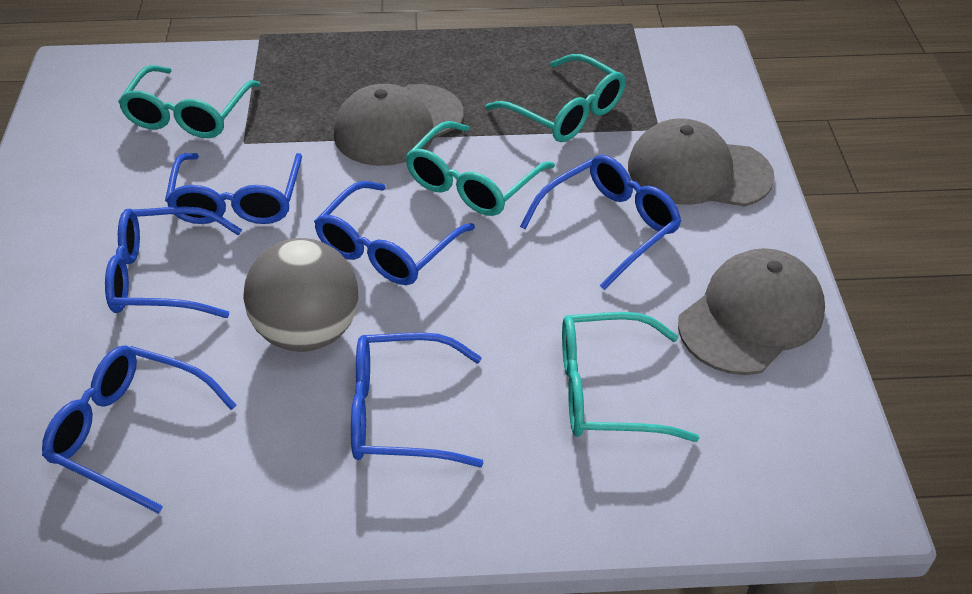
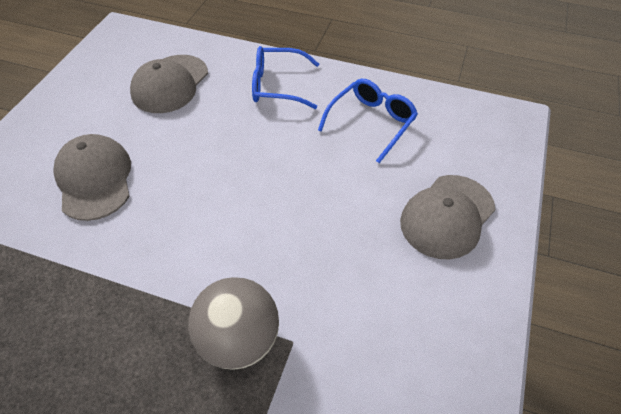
blue glasses: 6 -> 2
turquoise glasses: 4 -> 0

